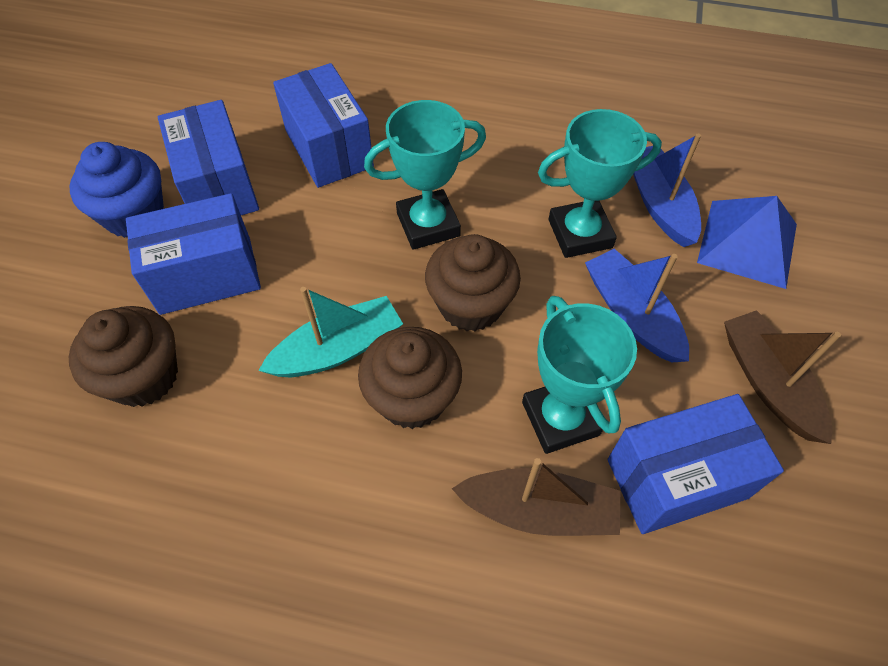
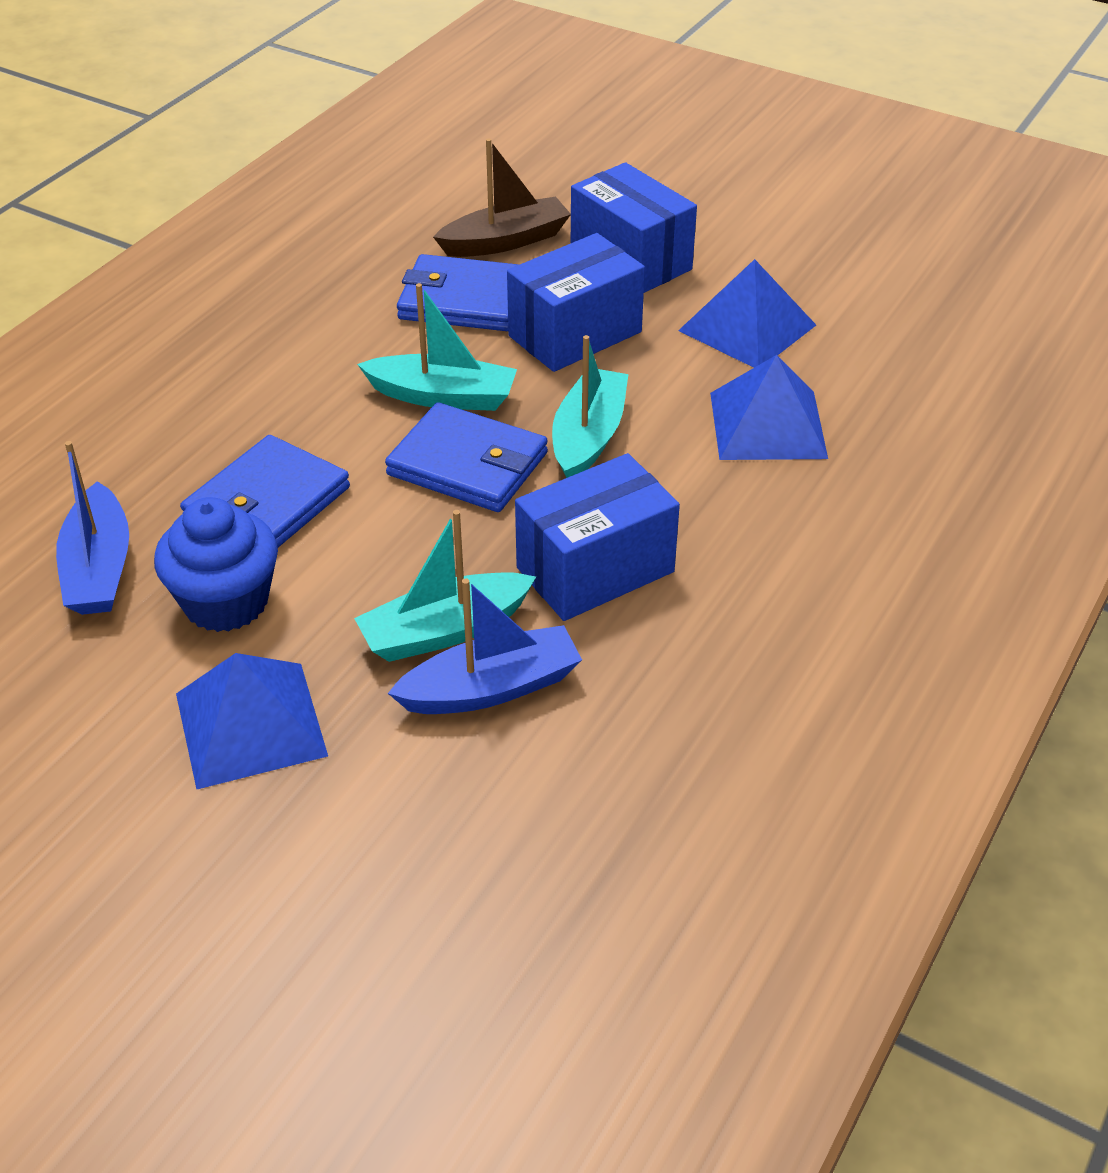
blue box: 4 -> 3
blue pyramid: 1 -> 3
blue wallet: 0 -> 3
brown boat: 2 -> 1
brown cupcake: 3 -> 0
turquoise boat: 1 -> 3
turquoise trophy: 3 -> 0

